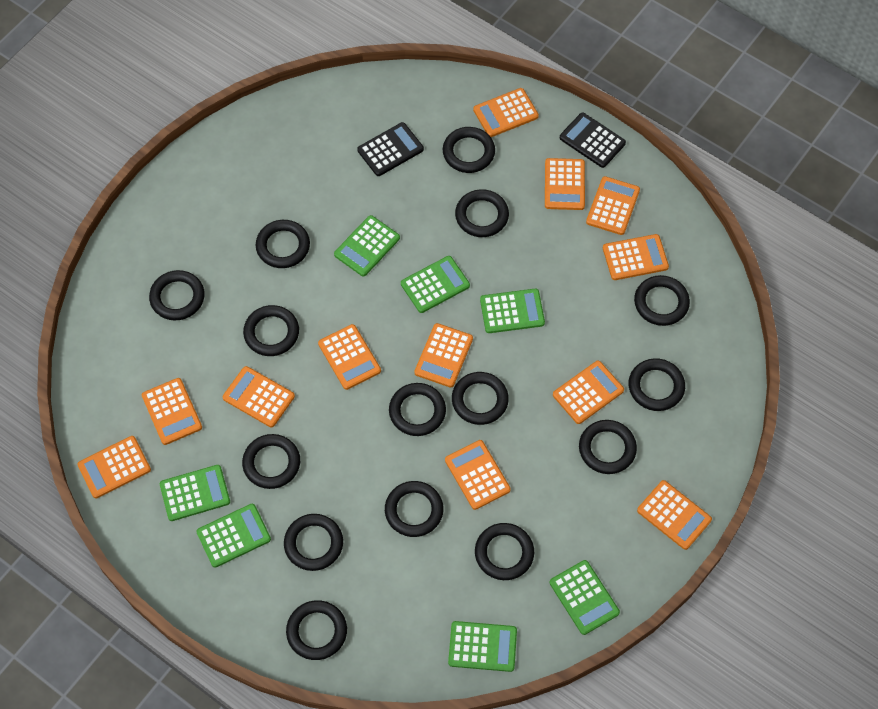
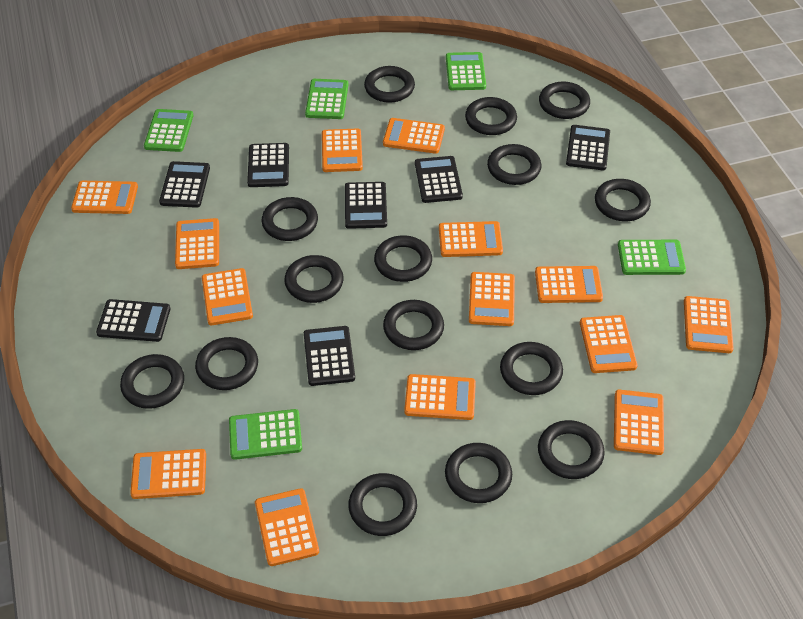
black calculator: 2 -> 7
green calculator: 7 -> 5
orange calculator: 12 -> 14

